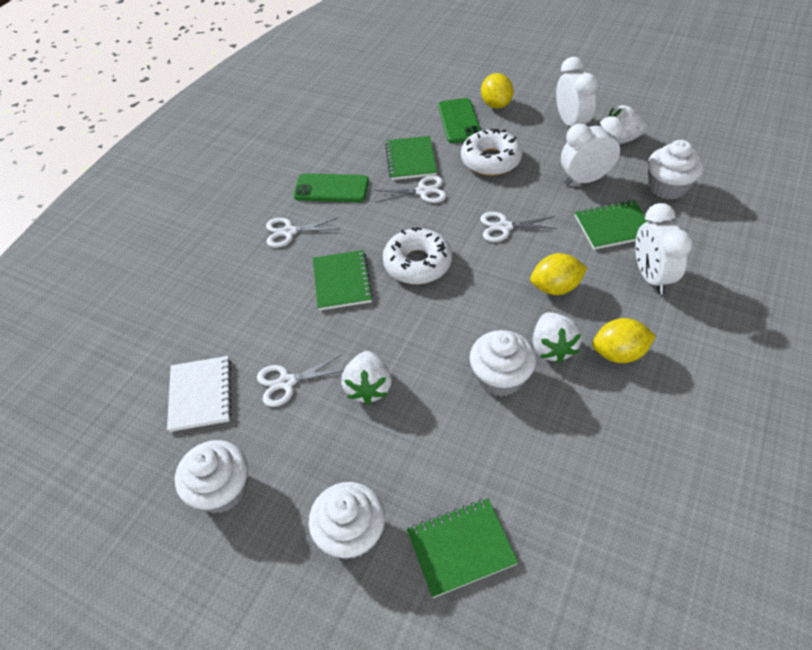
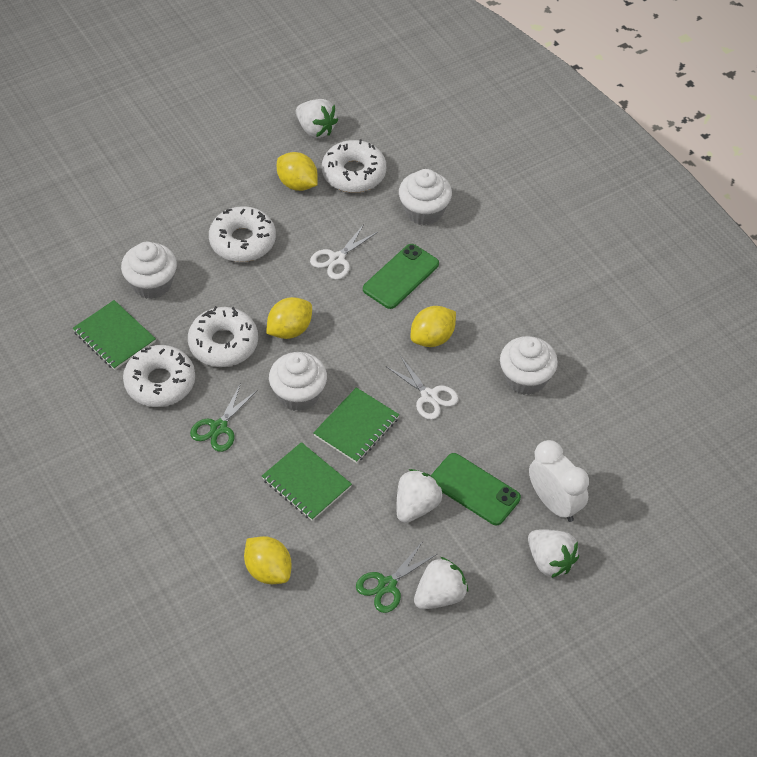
green notebook: 4 -> 3
green scissors: 0 -> 2
white clock: 3 -> 1
white donut: 2 -> 4
white notebook: 1 -> 0
white scissors: 4 -> 2
white strawberry: 3 -> 4
yellow lemon: 3 -> 4

